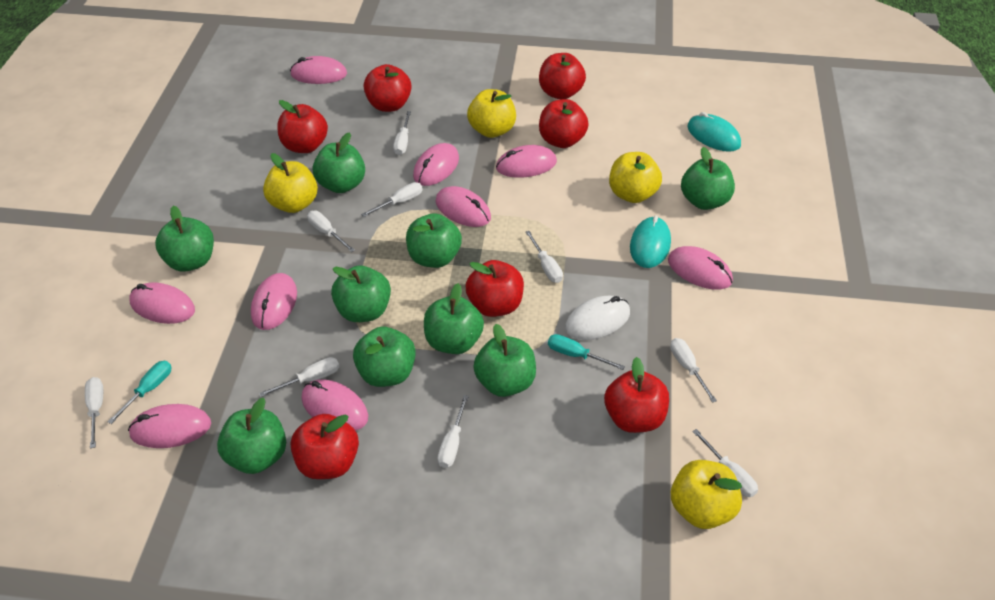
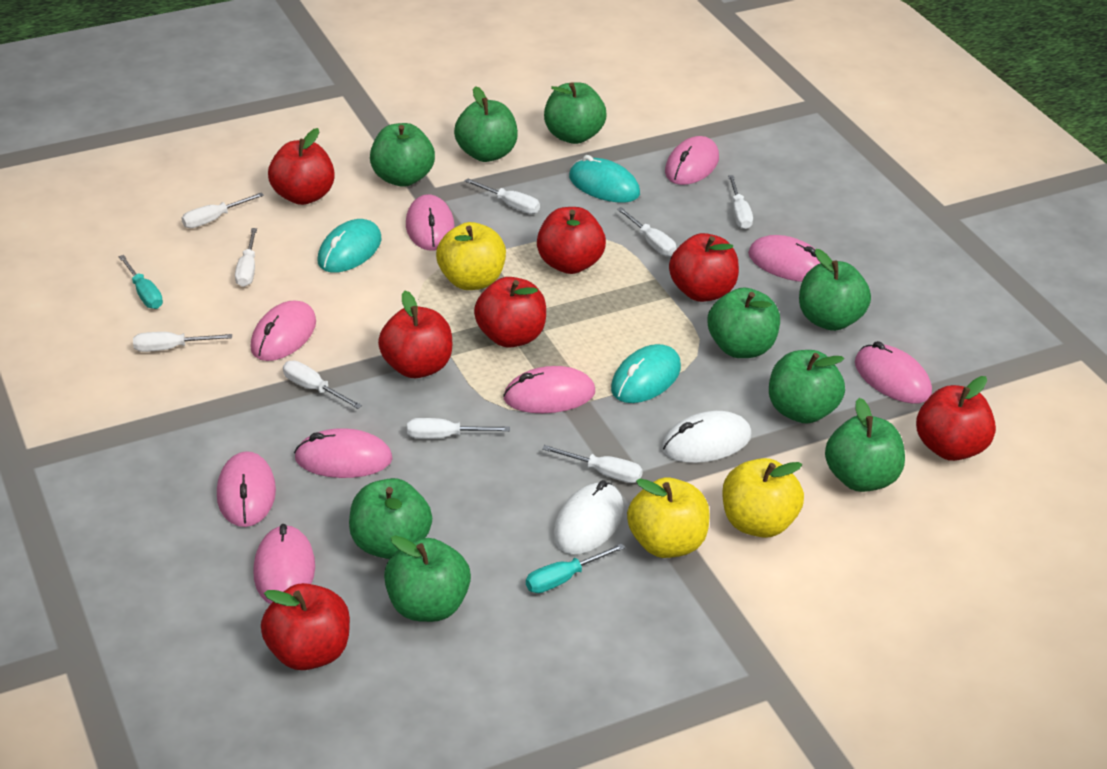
turquoise mouse: 2 -> 3
white mouse: 1 -> 2
yellow apple: 4 -> 3

